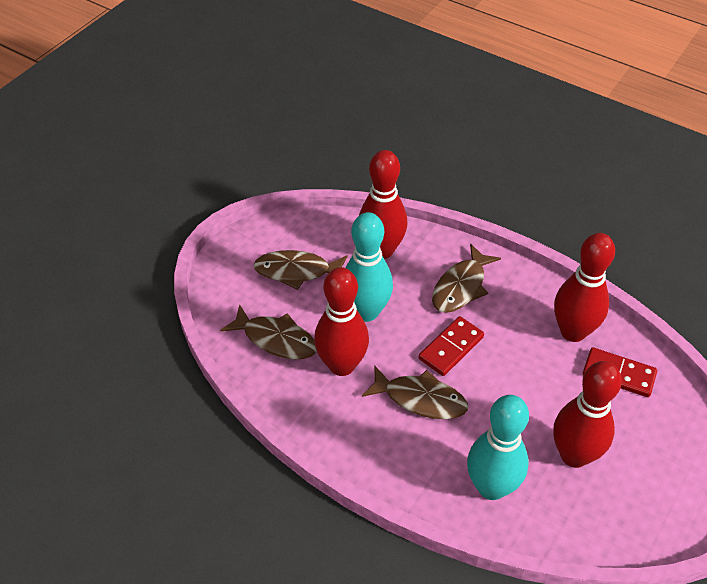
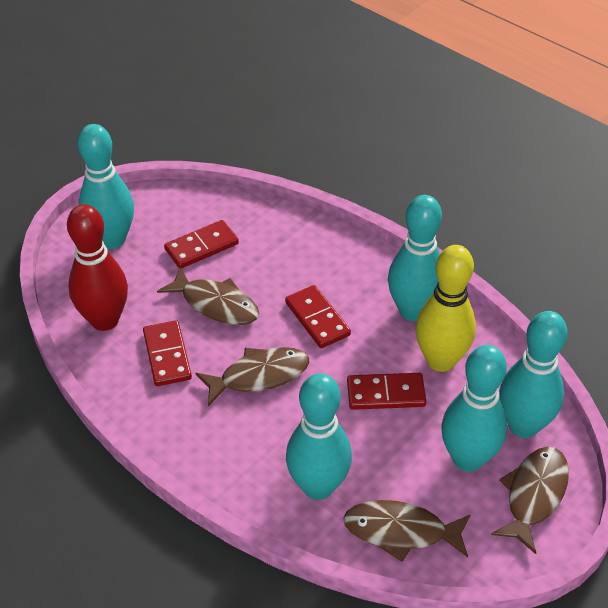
red bowling pin: 4 -> 1
red domino: 2 -> 4
turquoise bowling pin: 2 -> 5
yellow bowling pin: 0 -> 1

